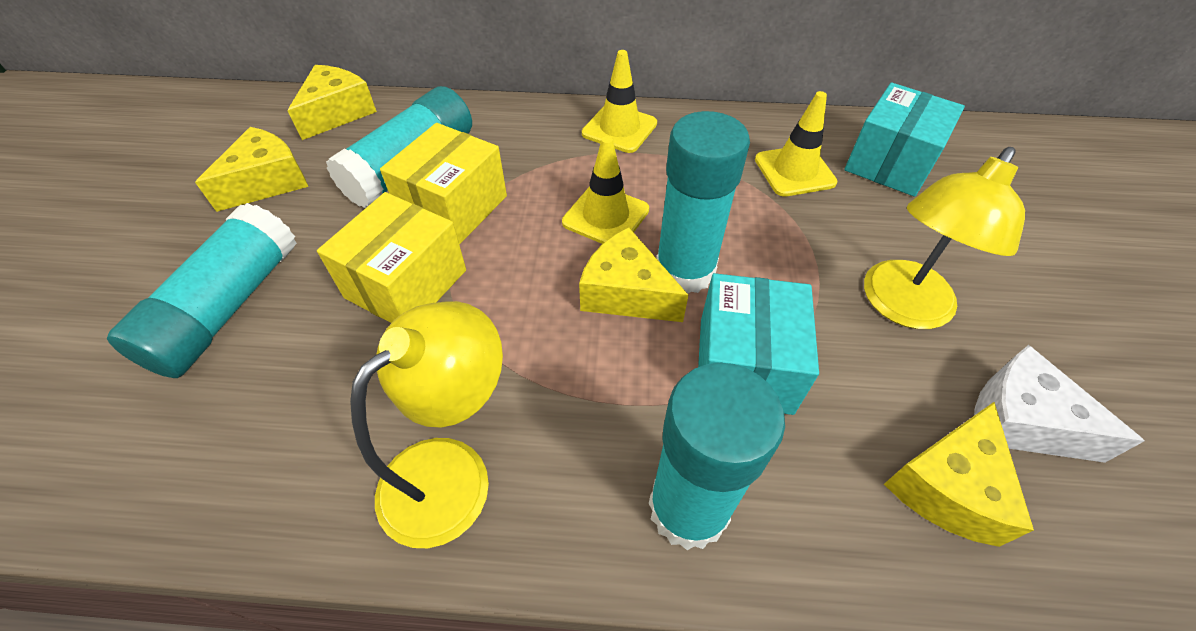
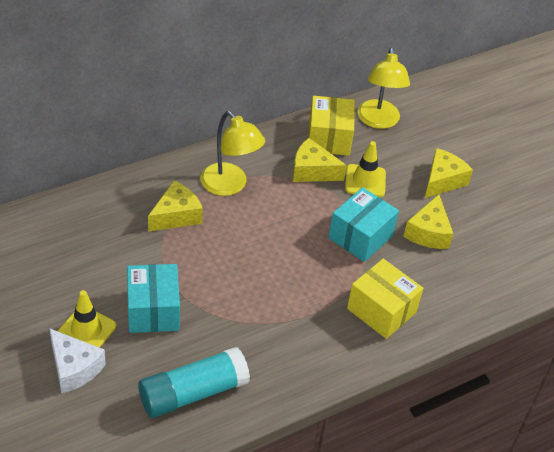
turquoise glue stick: 4 -> 1
yellow traffic cone: 3 -> 2

